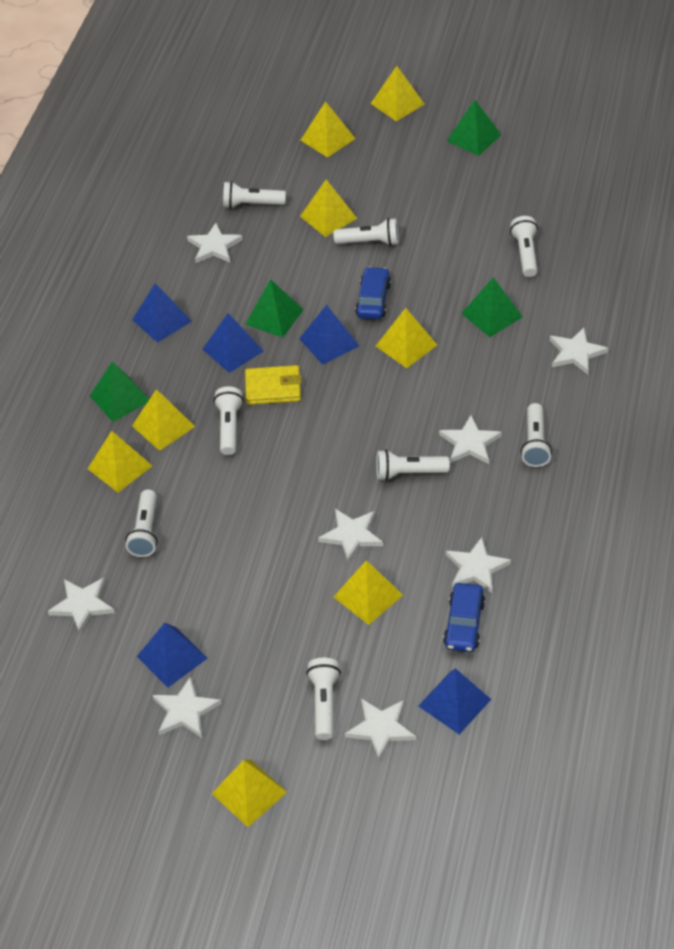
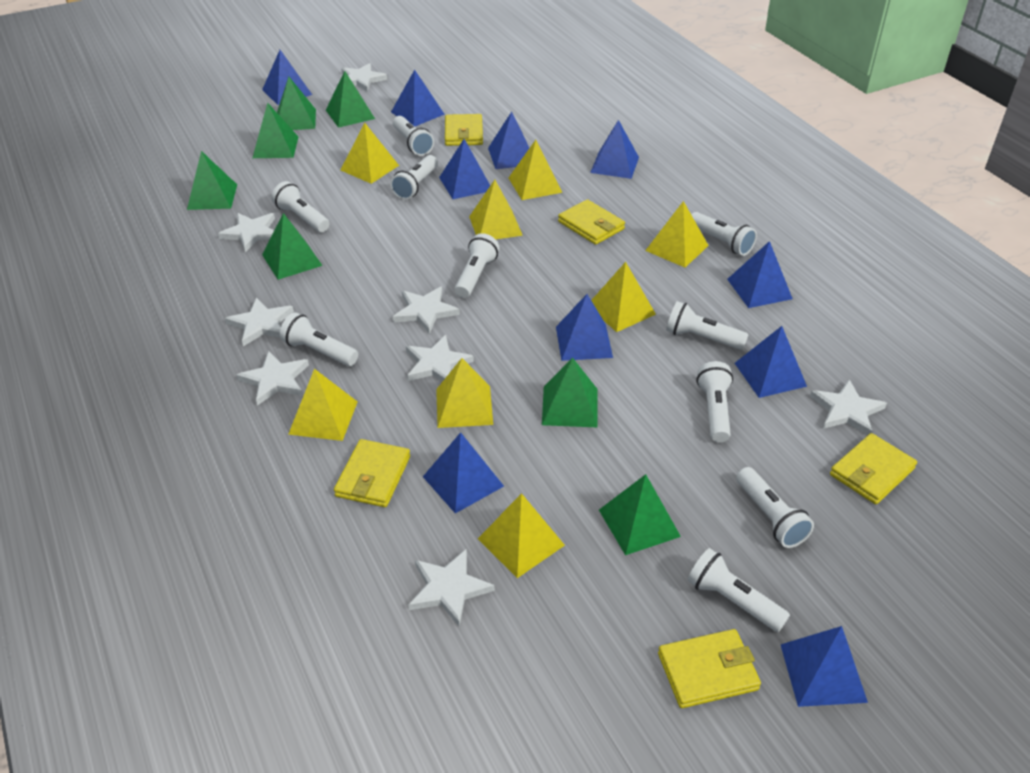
blue car: 2 -> 0
blue pyramid: 5 -> 10
green pyramid: 4 -> 7
white flashlight: 8 -> 10
yellow wallet: 1 -> 5

